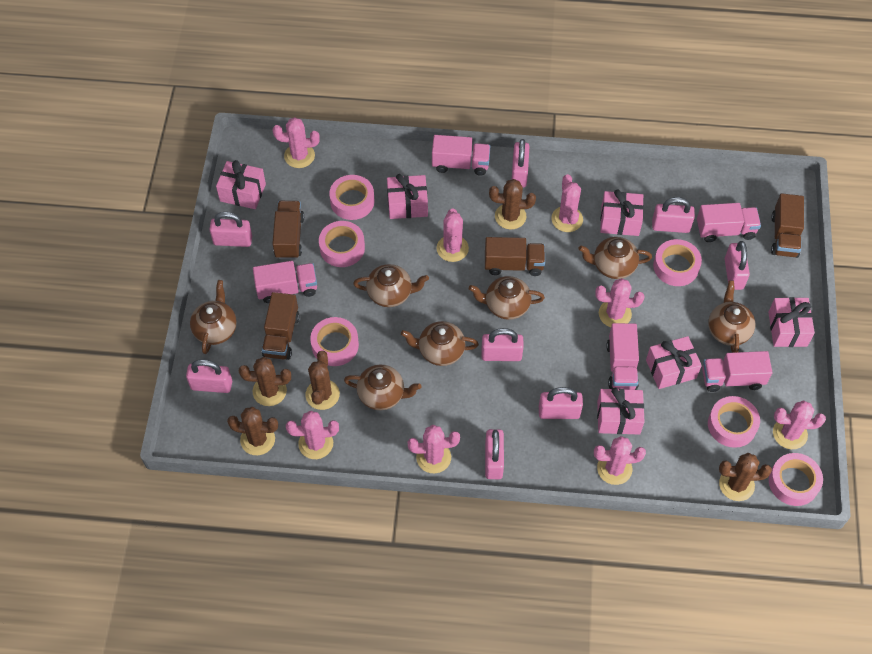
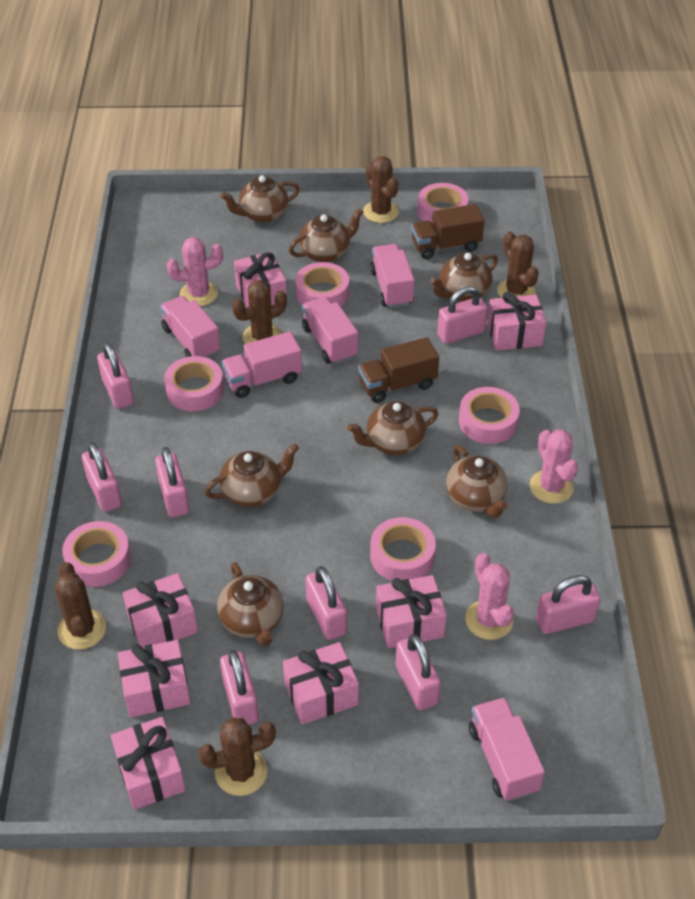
brown truck: 4 -> 2
pink cactus: 8 -> 3
pink gift: 6 -> 7

